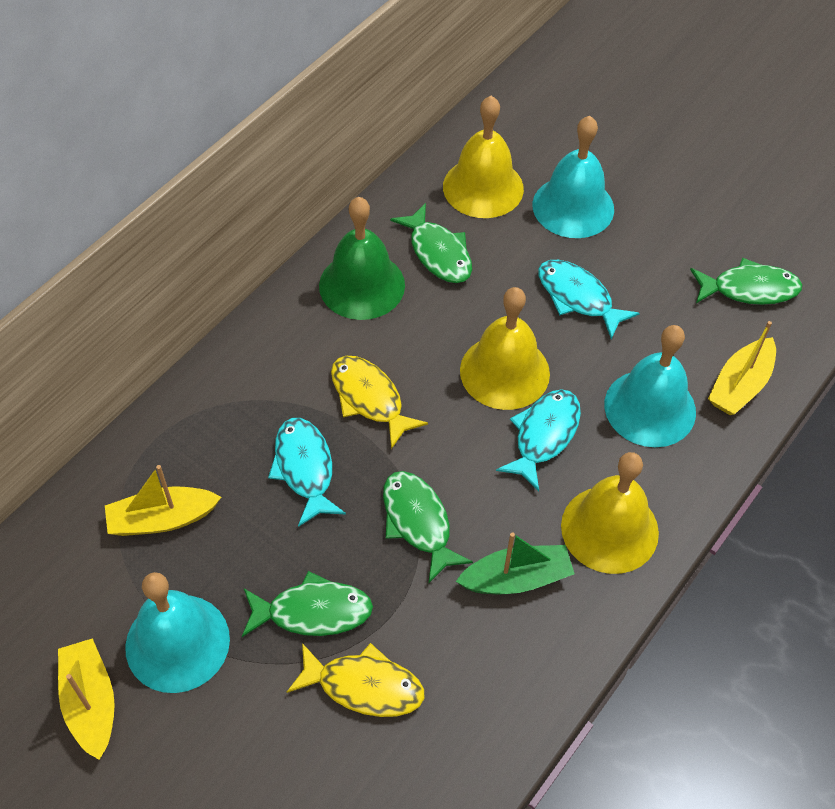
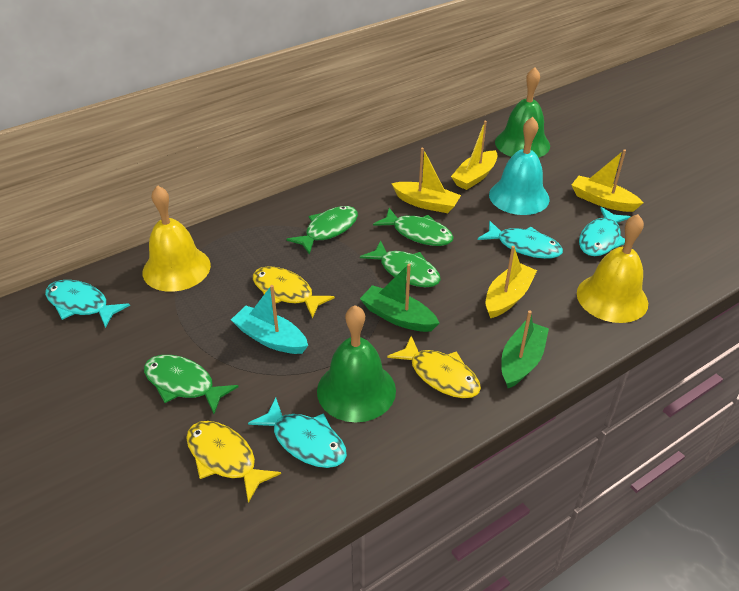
green bell: 1 -> 2
green boat: 1 -> 2
turquoise bell: 3 -> 1
turquoise boat: 0 -> 1
turquoise fish: 3 -> 4
yellow bell: 3 -> 2
yellow boat: 3 -> 4
yellow fish: 2 -> 3

